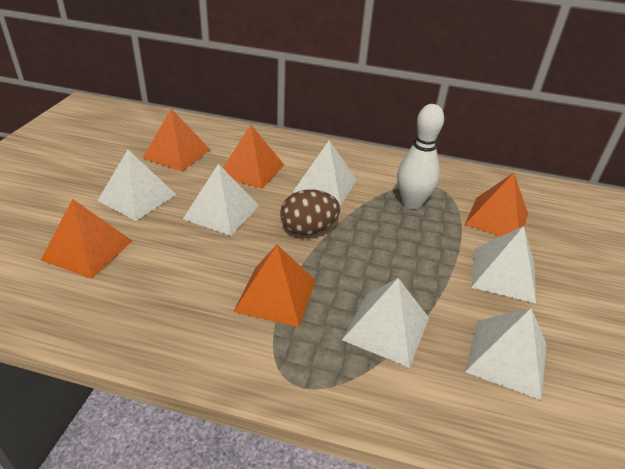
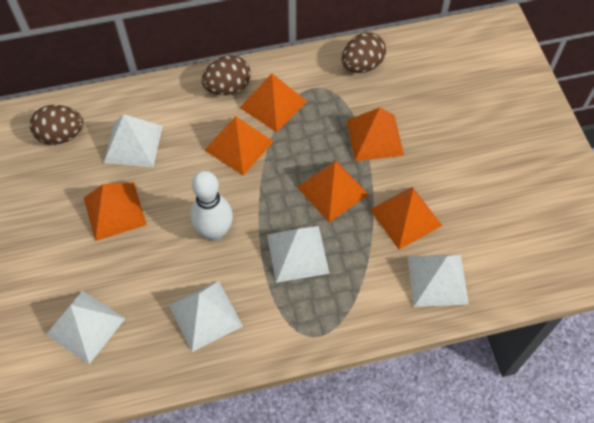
brown egg: 1 -> 3
orange pyramid: 5 -> 6
white pyramid: 6 -> 5

